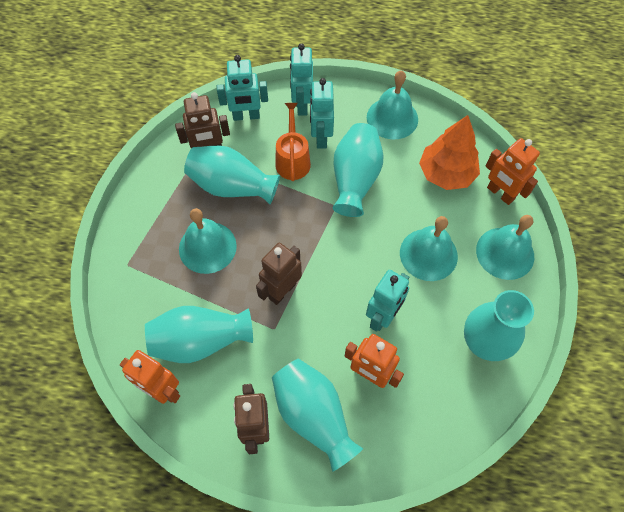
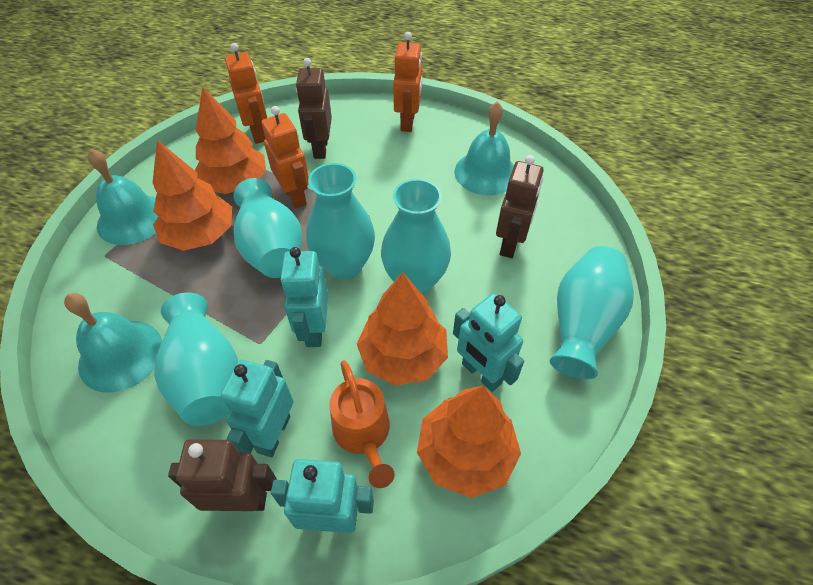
orange tree: 1 -> 4
turquoise bell: 4 -> 3

